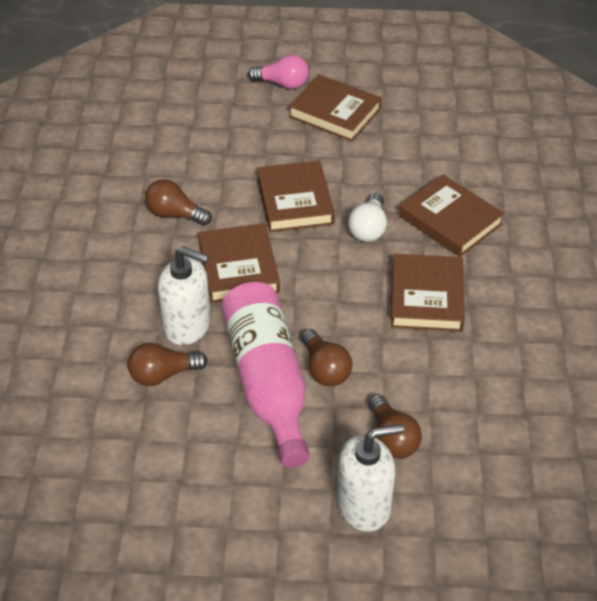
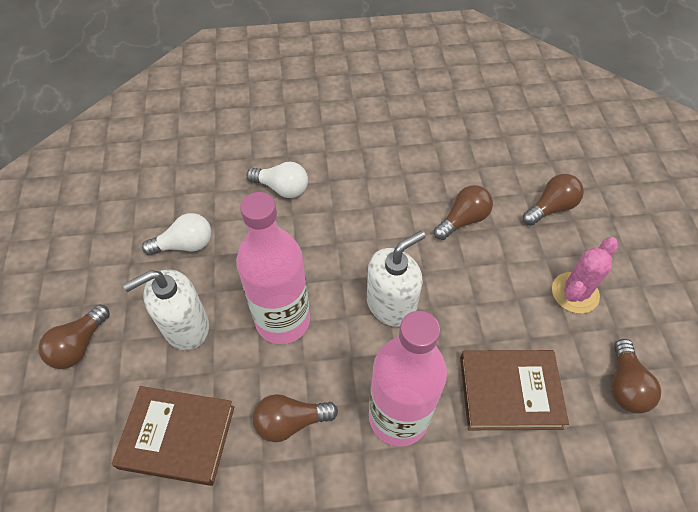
brown book: 5 -> 2
brown light bulb: 4 -> 5
pink bottle: 1 -> 2
pink cactus: 0 -> 1
pink light bulb: 1 -> 0
white light bulb: 1 -> 2

